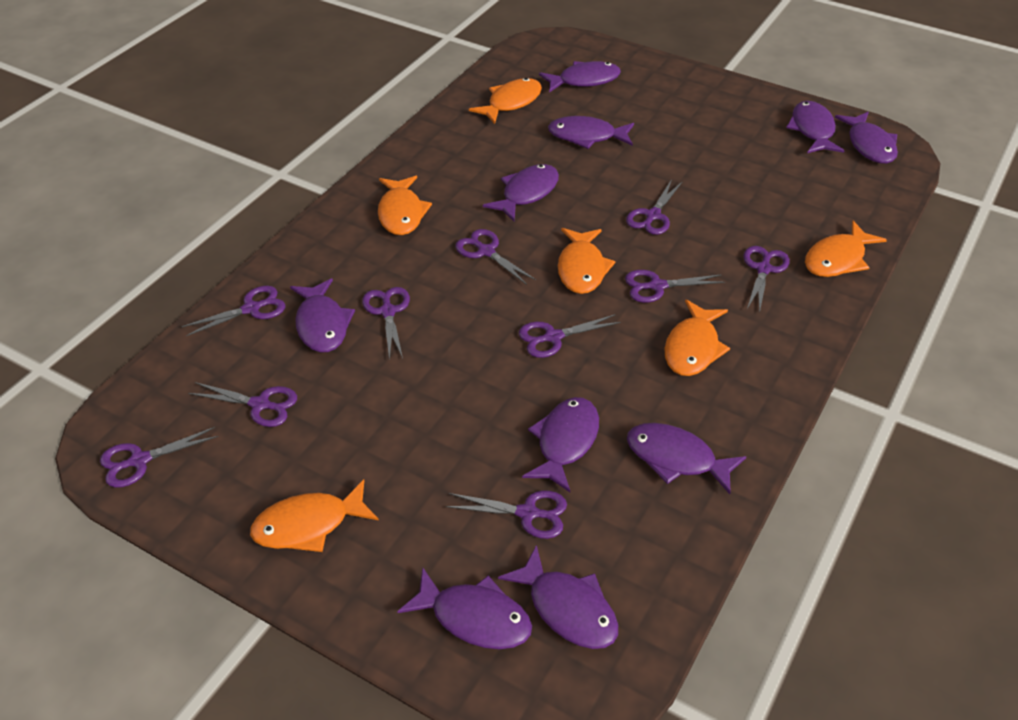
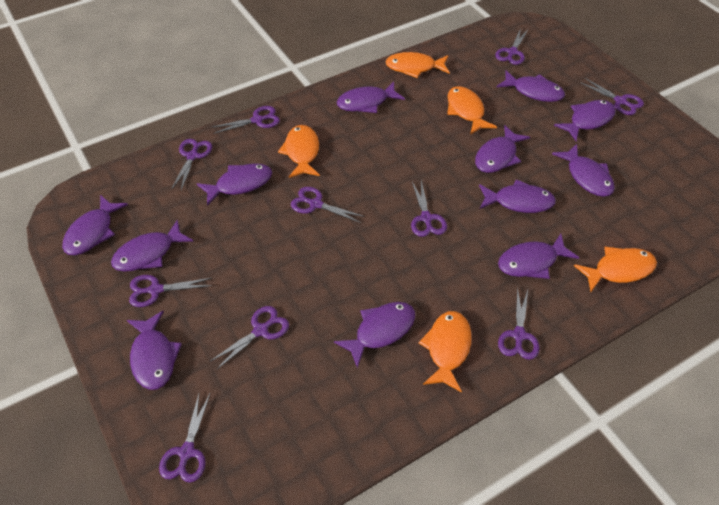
orange fish: 6 -> 5
purple fish: 10 -> 12

